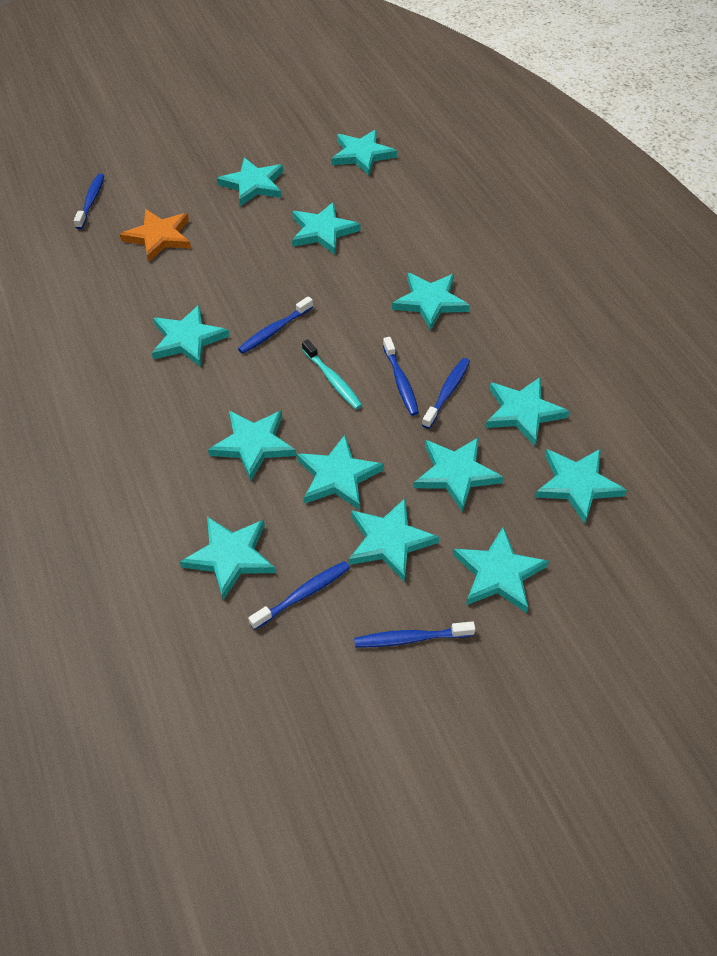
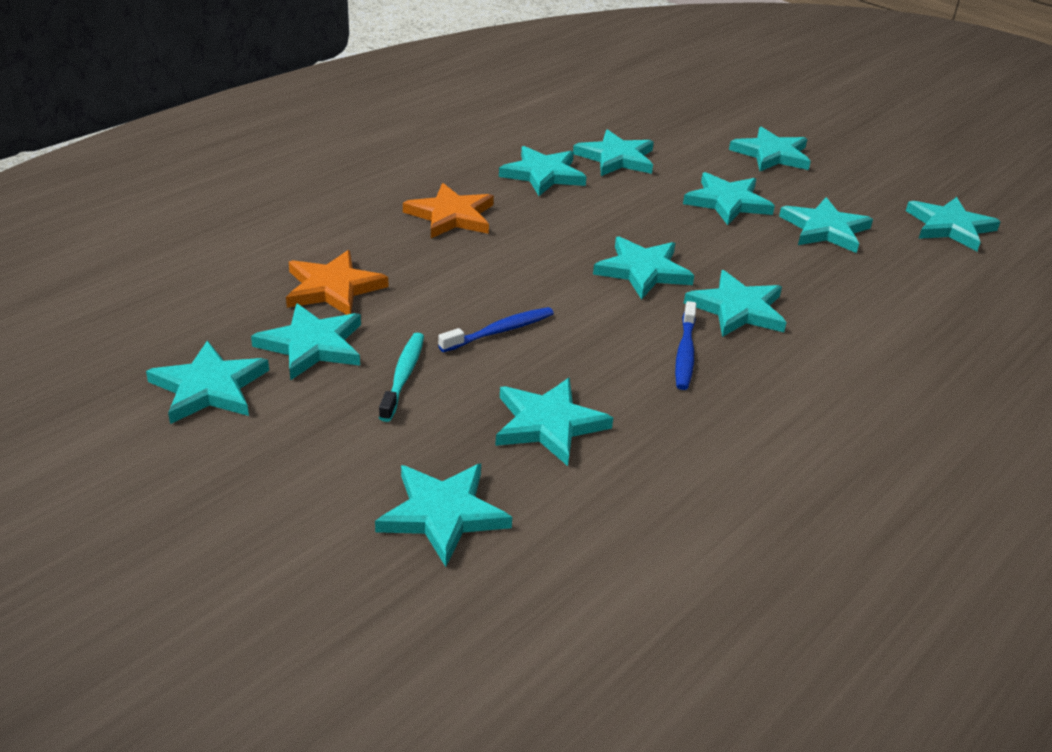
blue toothbrush: 6 -> 2
orange star: 1 -> 2
turquoise star: 13 -> 12

